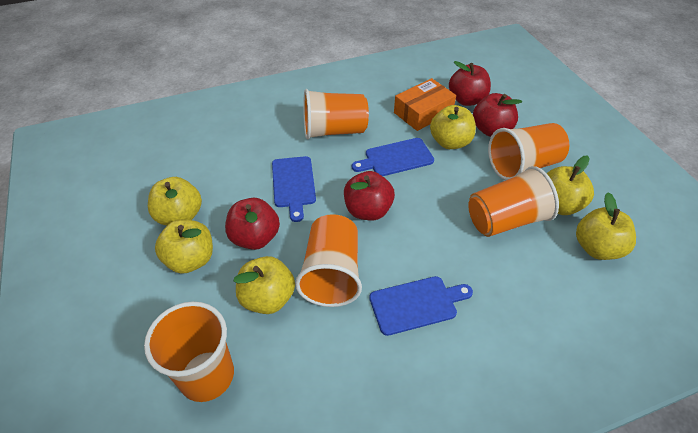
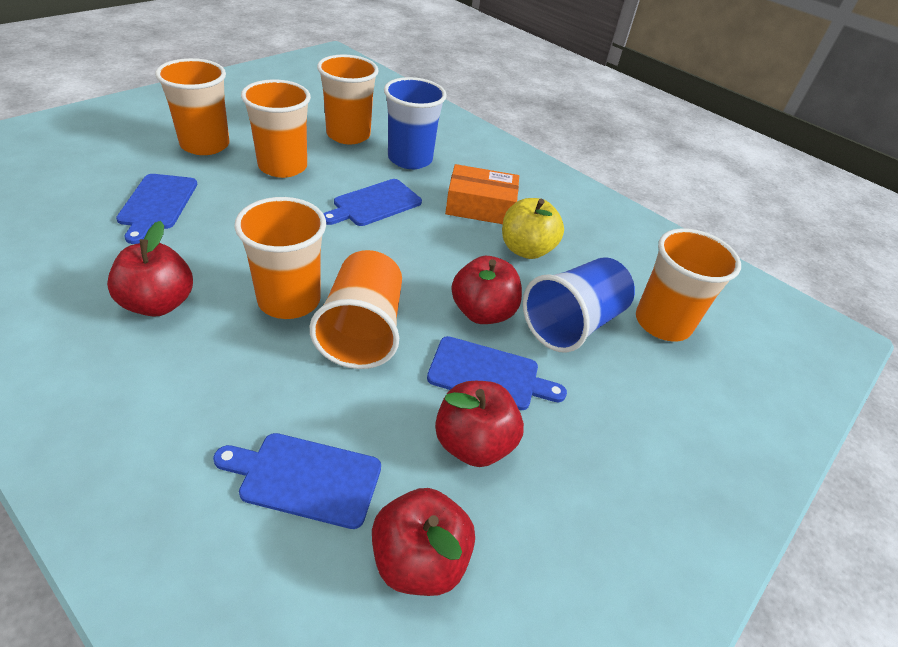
blue cup: 0 -> 2
blue cutting board: 3 -> 4
orange cup: 5 -> 6
yellow apple: 6 -> 1

